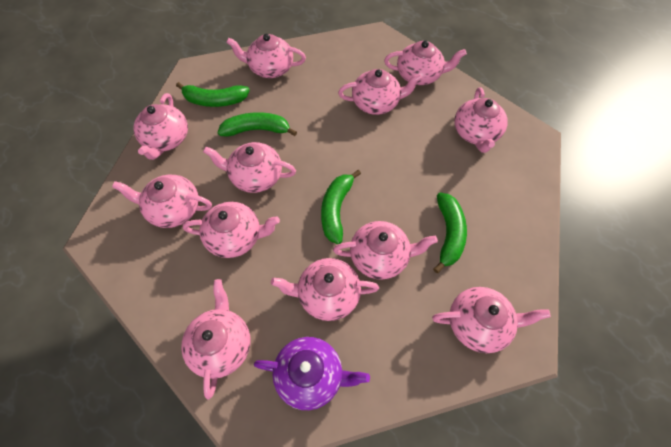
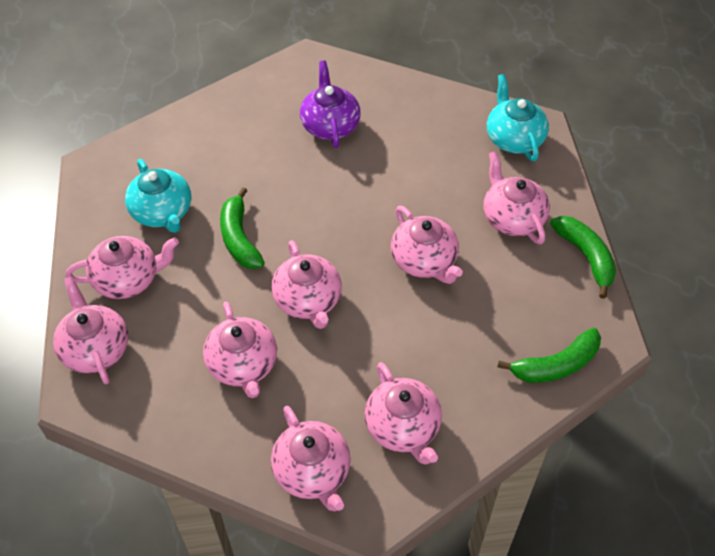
green banana: 4 -> 3
pink teapot: 12 -> 8
turquoise teapot: 0 -> 2

